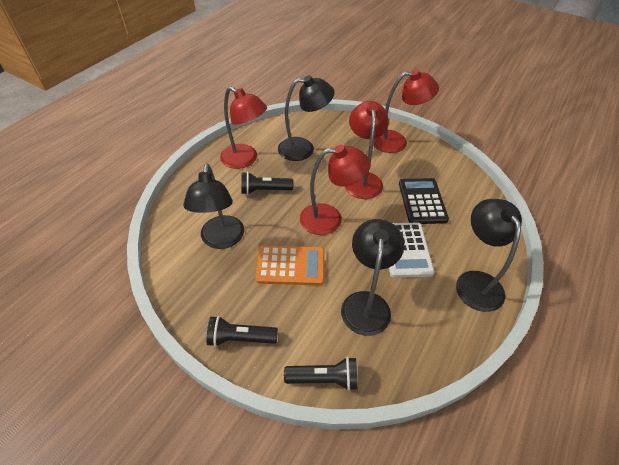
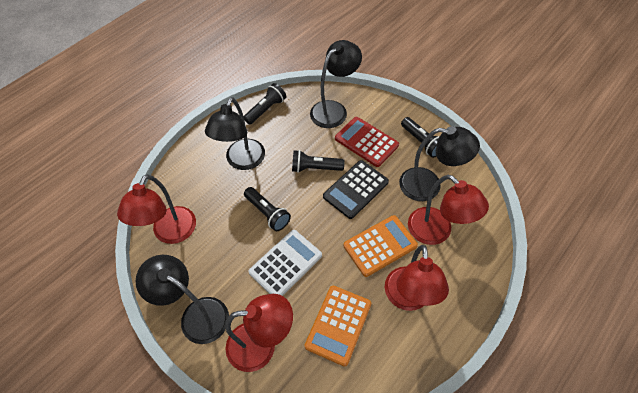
black flashlight: 3 -> 4
orange calculator: 1 -> 2
red calculator: 0 -> 1

